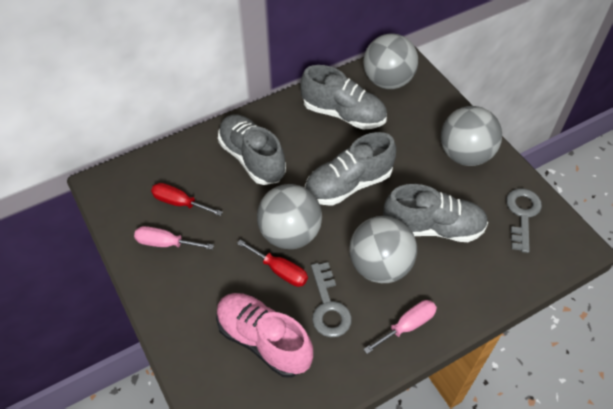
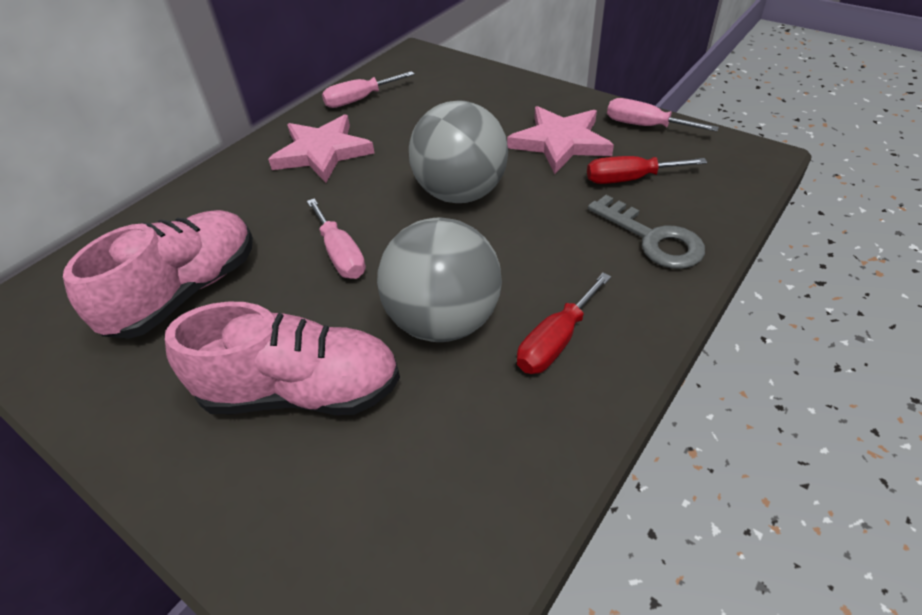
grey ball: 4 -> 2
grey key: 2 -> 1
grey shoe: 4 -> 0
pink screwdriver: 2 -> 3
pink shoe: 1 -> 2
pink star: 0 -> 2

